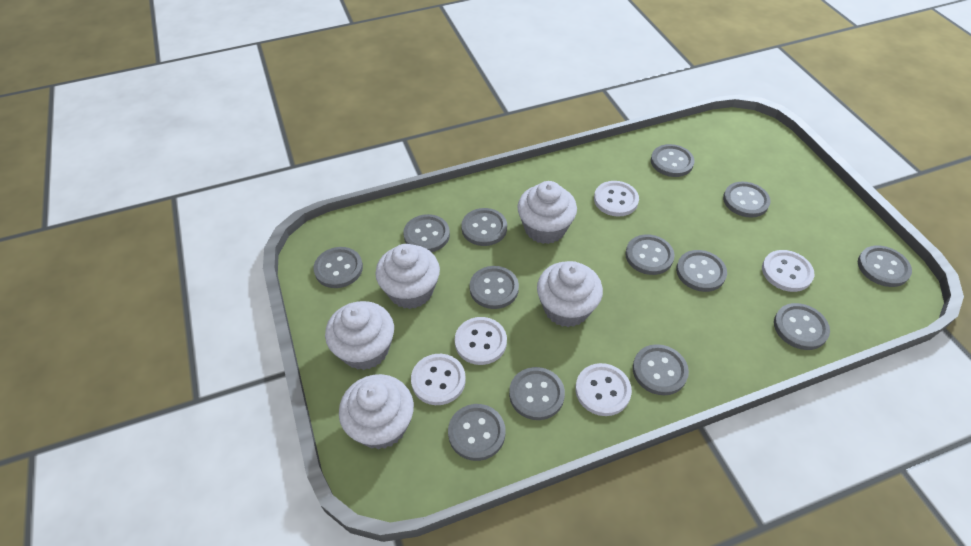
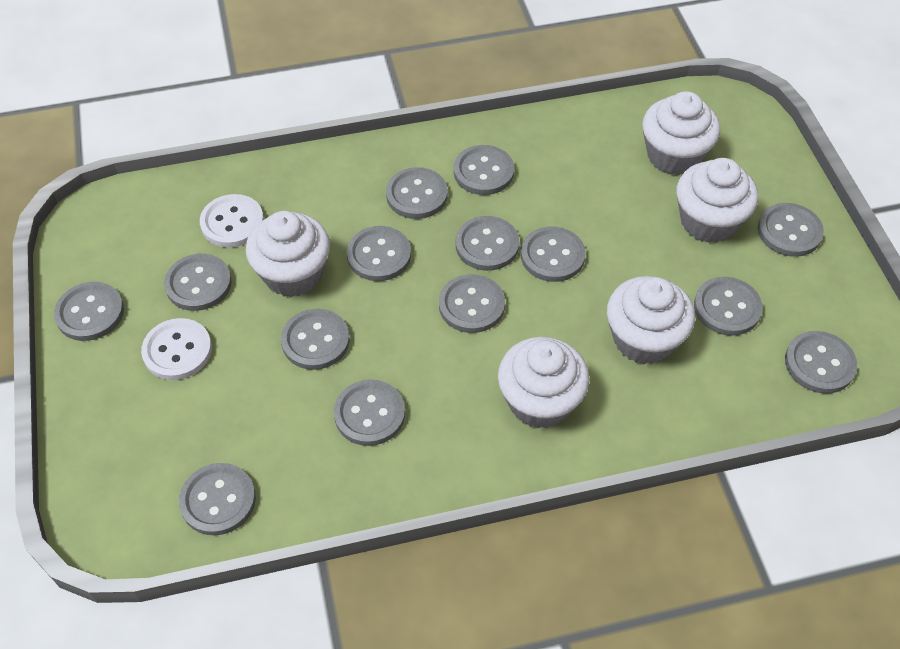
grey button: 13 -> 14
white button: 5 -> 2

